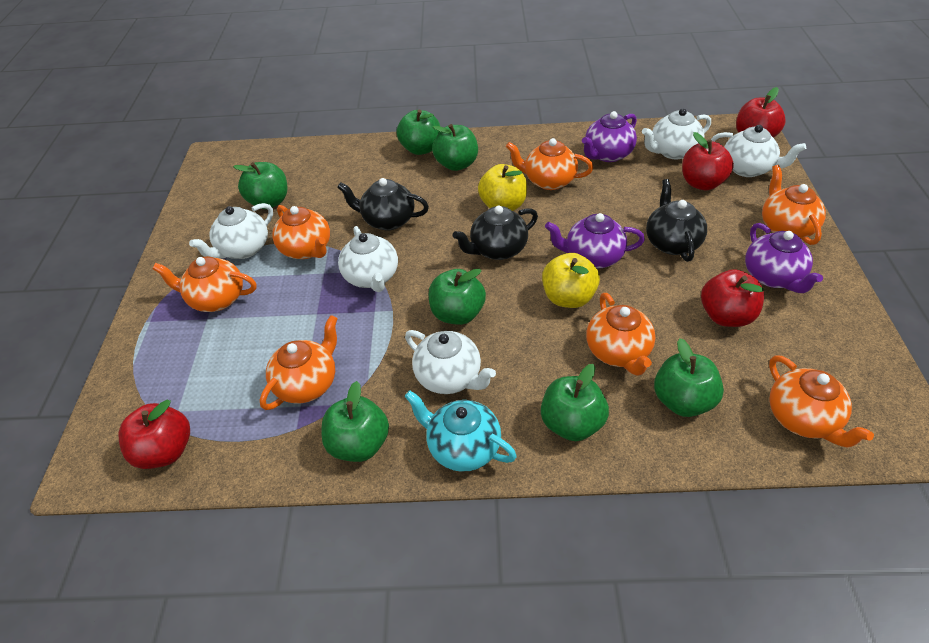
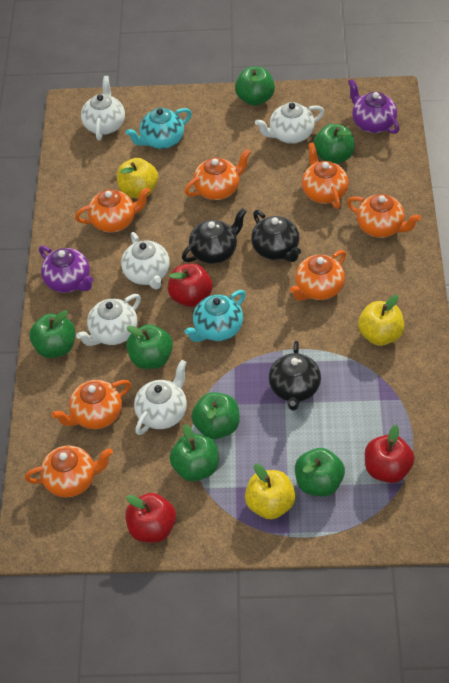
purple teapot: 3 -> 2
red apple: 4 -> 3
turquoise teapot: 1 -> 2
yellow apple: 2 -> 3

